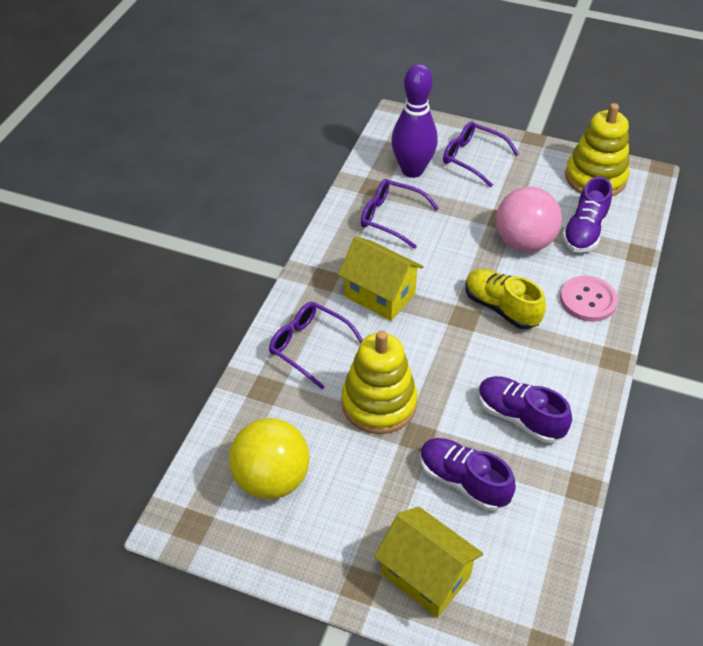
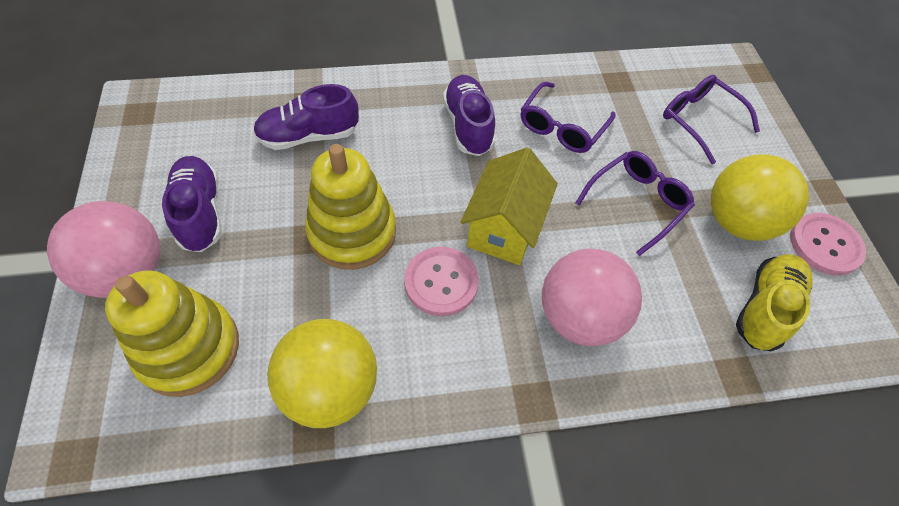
pink ball: 1 -> 2
pink button: 1 -> 2
purple bowling pin: 1 -> 0
yellow ball: 1 -> 2
yellow house: 2 -> 1

